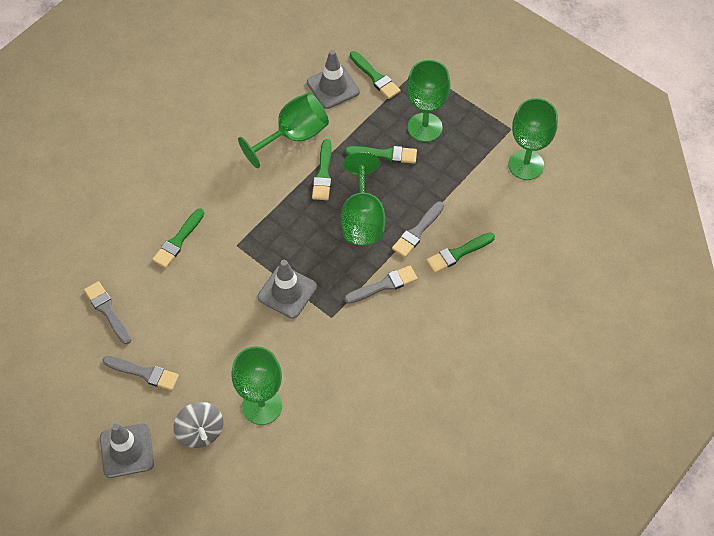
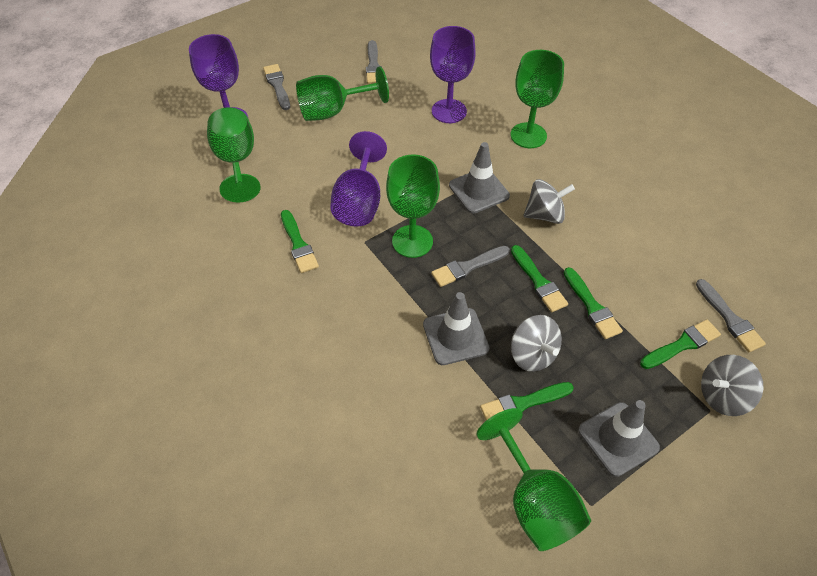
grey spinning top: 1 -> 3
purple goblet: 0 -> 3

